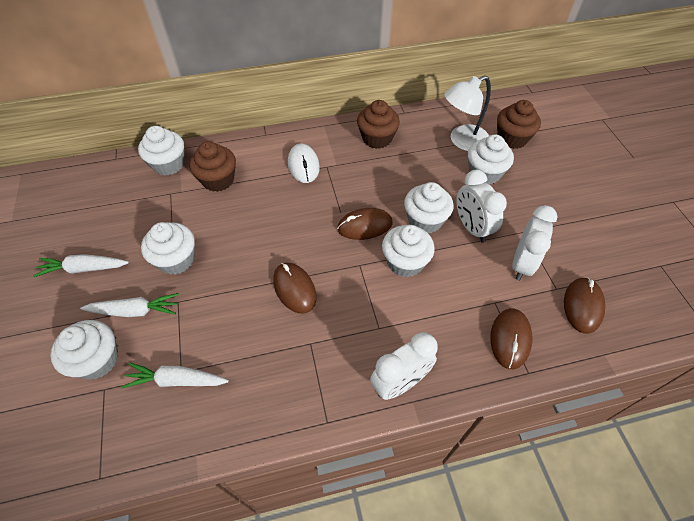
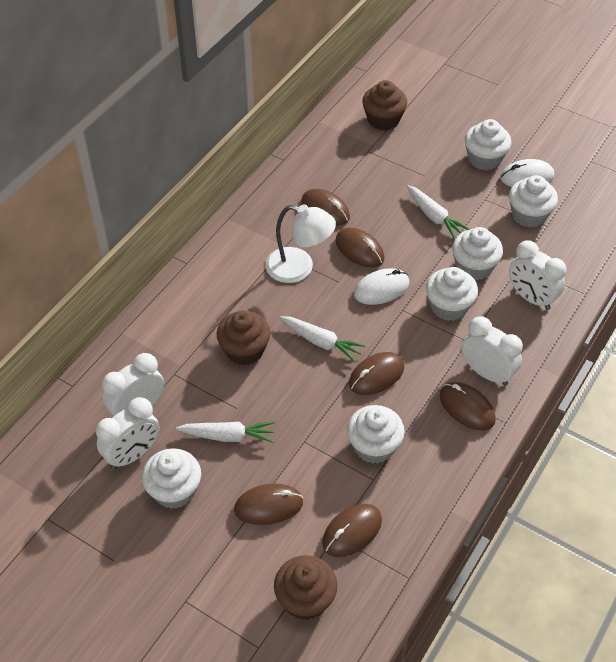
brown mouse: 4 -> 6
white clock: 3 -> 4
white mouse: 1 -> 2

